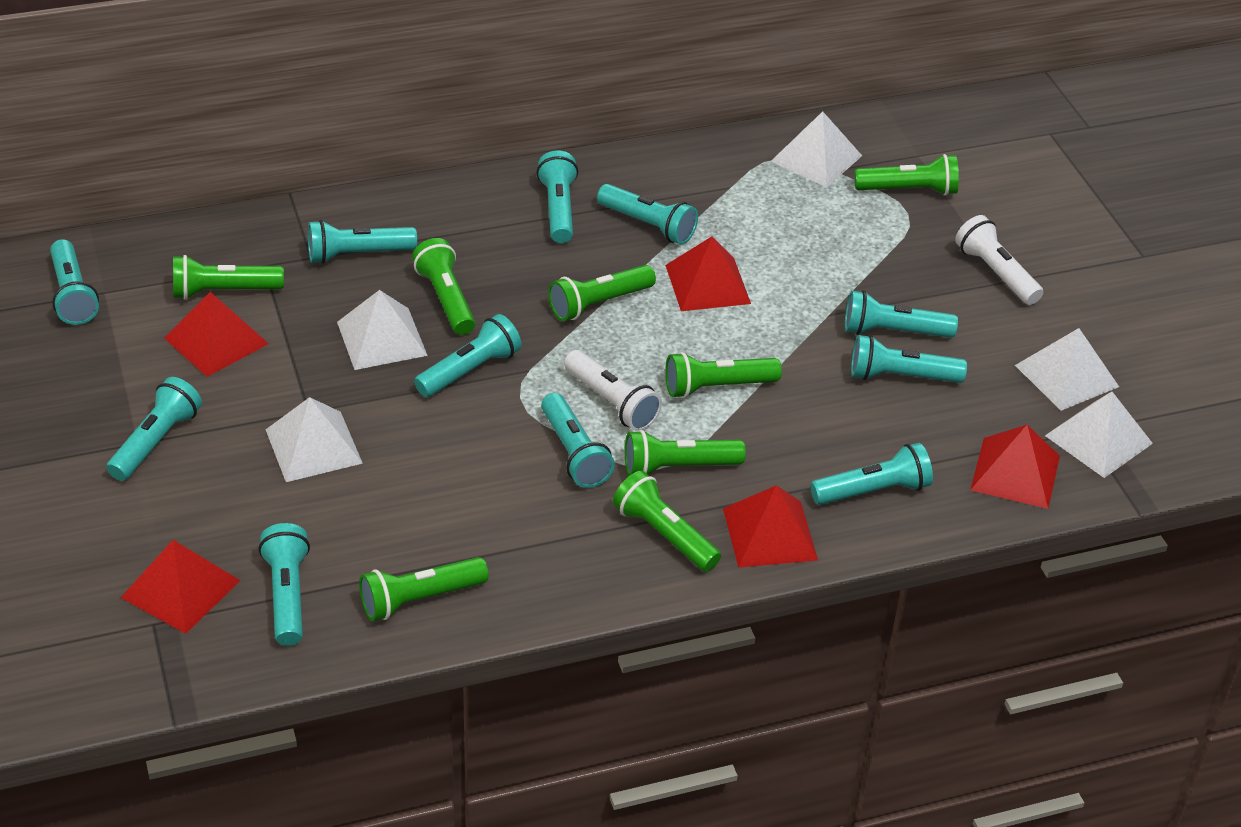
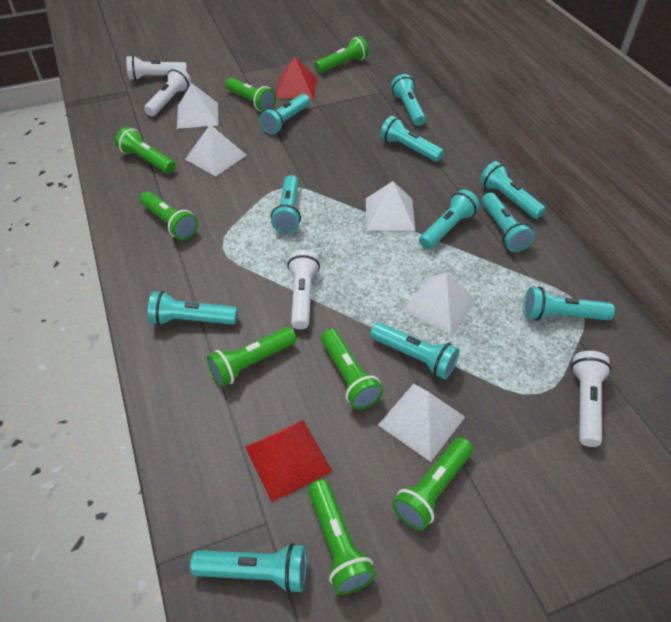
red pyramid: 5 -> 2
white flashlight: 2 -> 4

